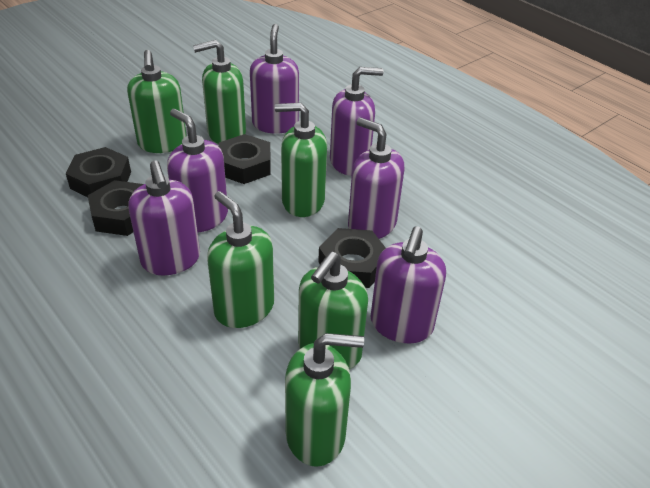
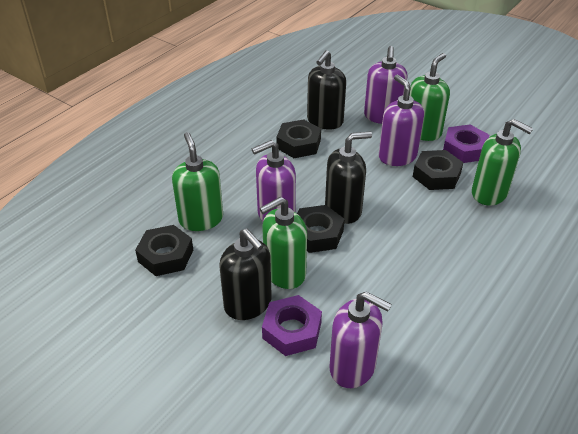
black soap dispenser: 0 -> 3
green soap dispenser: 6 -> 4
purple nut: 0 -> 2
purple soap dispenser: 6 -> 4

